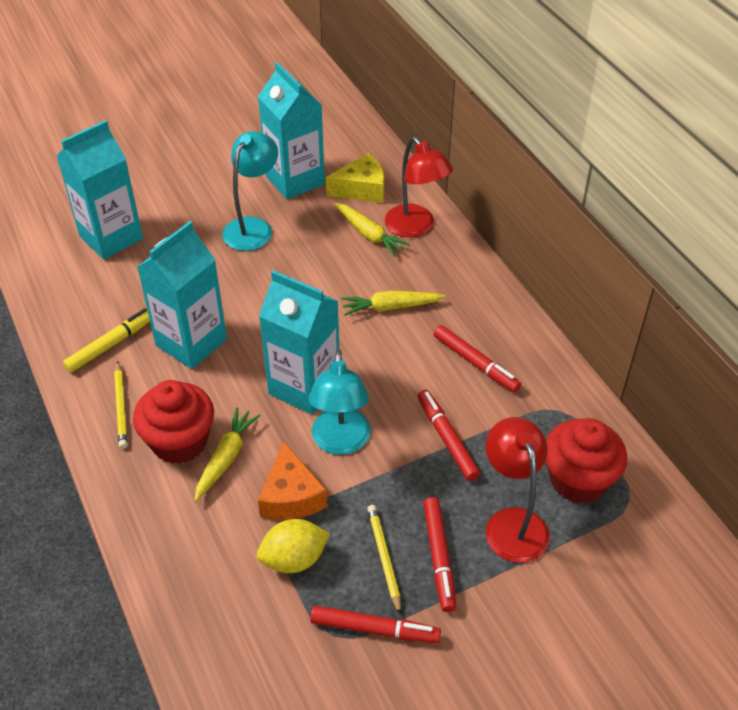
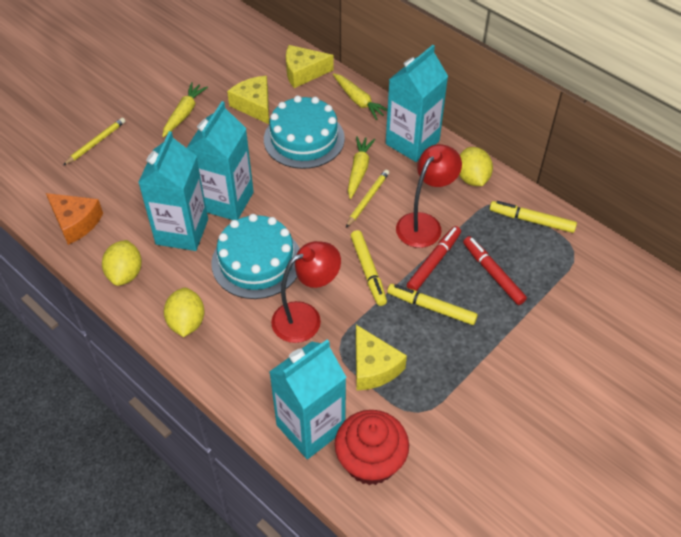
red cupcake: 2 -> 1
red marker: 4 -> 2
turquoise cake: 0 -> 2
turquoise lamp: 2 -> 0
yellow cheese: 1 -> 3
yellow lemon: 1 -> 3
yellow marker: 1 -> 3

